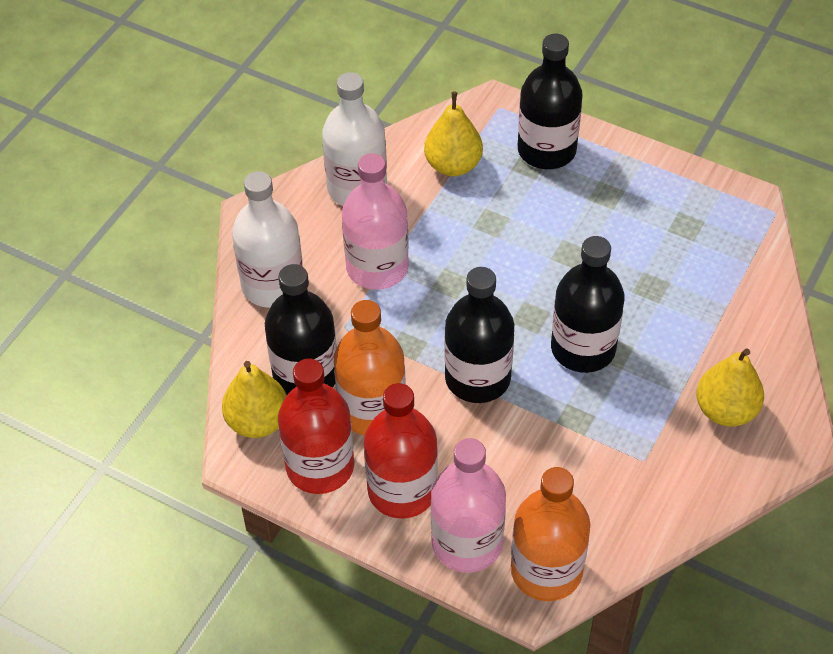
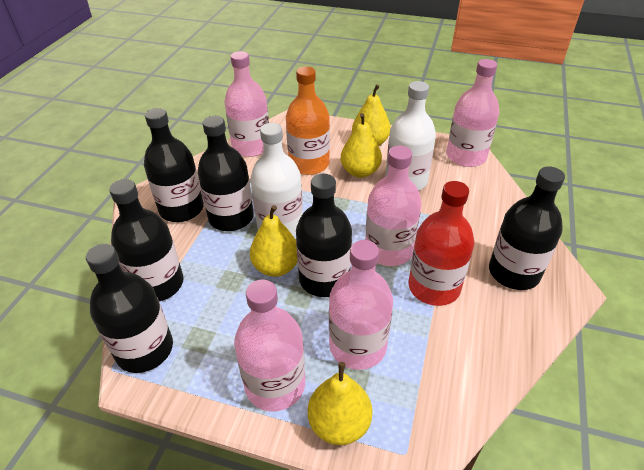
black bottle: 4 -> 6
orange bottle: 2 -> 1
pink bottle: 2 -> 5
red bottle: 2 -> 1
yellow pear: 3 -> 4

